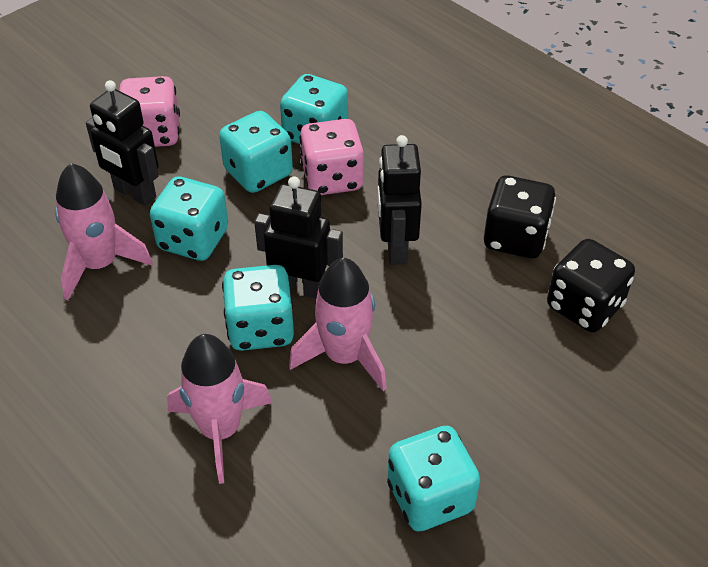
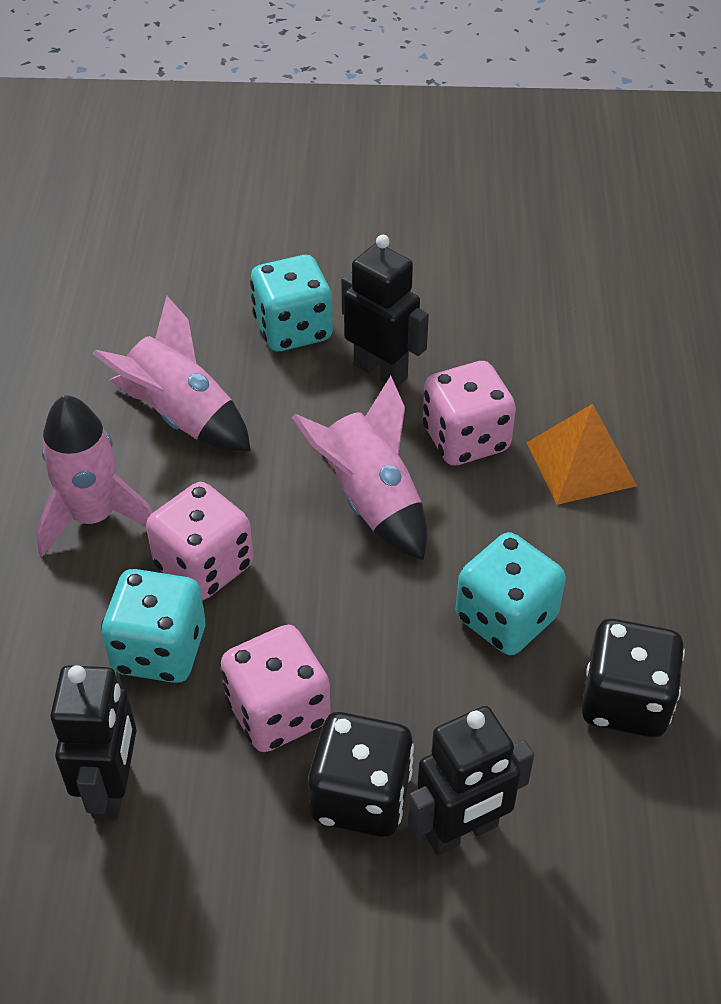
orange pyramid: 0 -> 1
pink dice: 2 -> 3
turquoise dice: 5 -> 3

